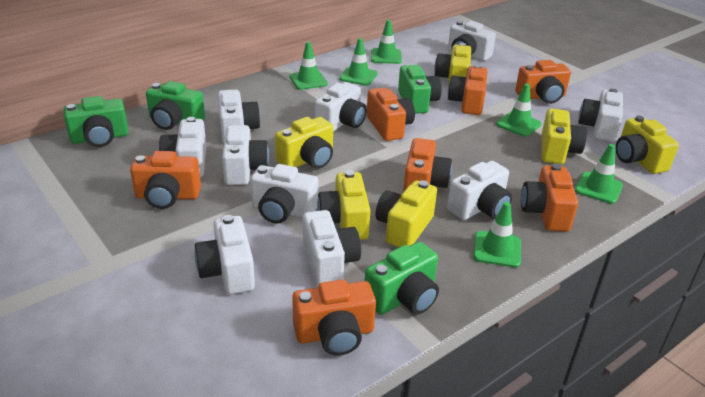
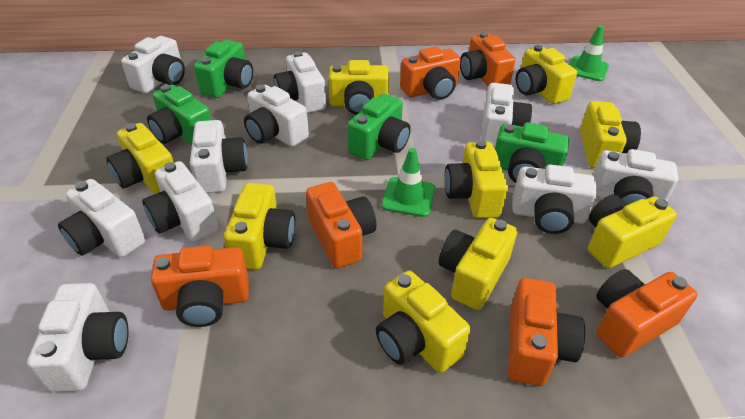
green traffic cone: 6 -> 2
orange camera: 7 -> 6
yellow camera: 6 -> 9

